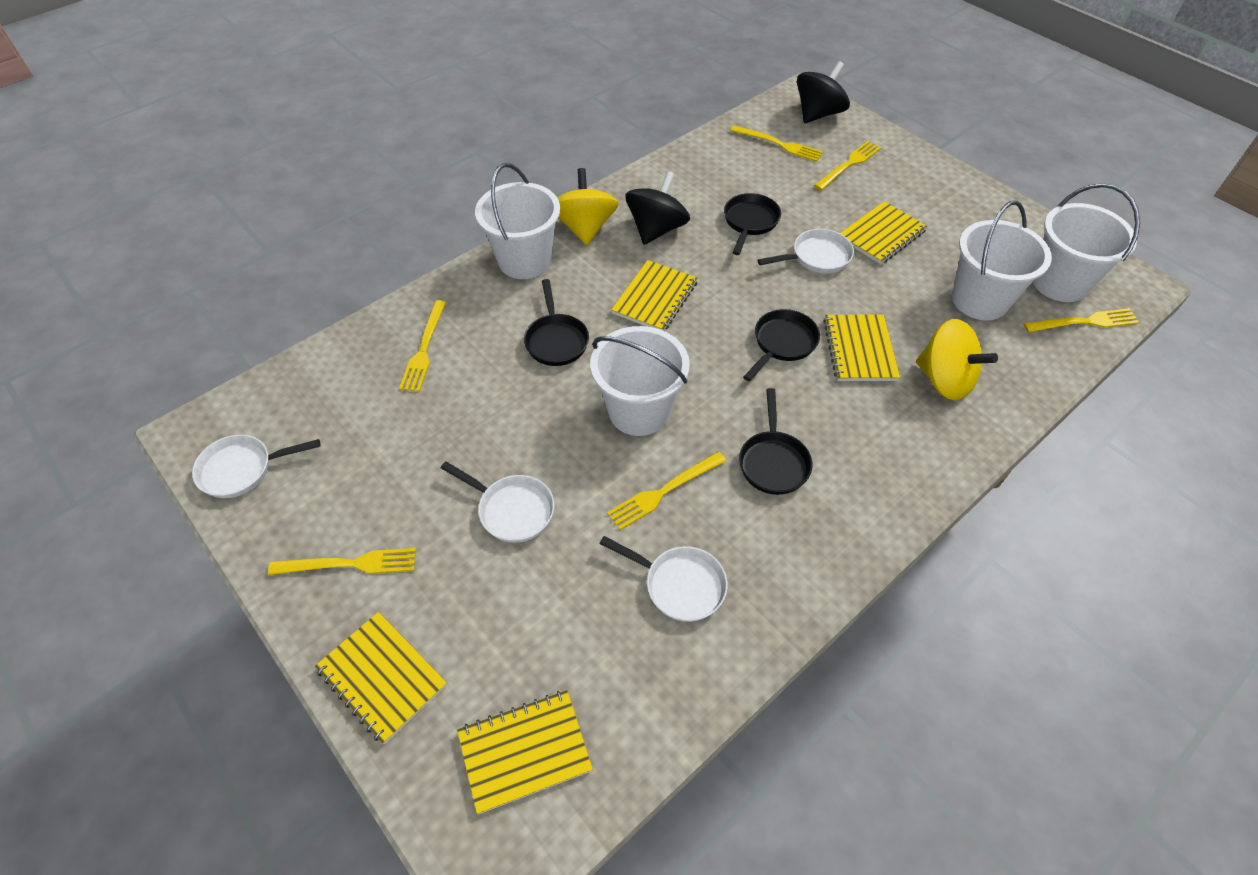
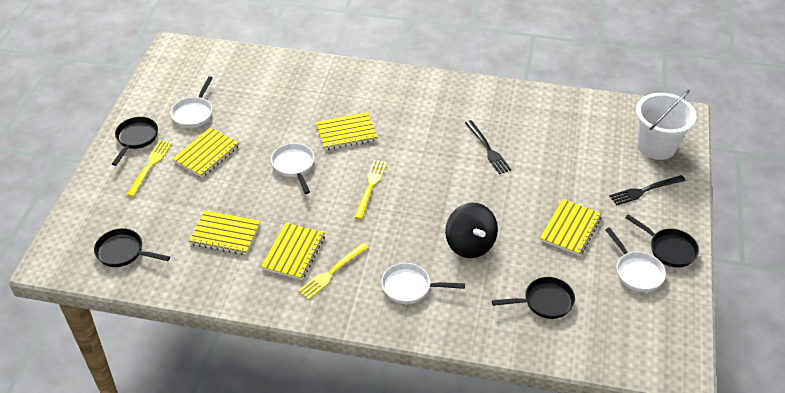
black fork: 0 -> 2
black spinning top: 2 -> 1
white bucket: 4 -> 1
yellow fork: 6 -> 3
yellow spinning top: 2 -> 0

